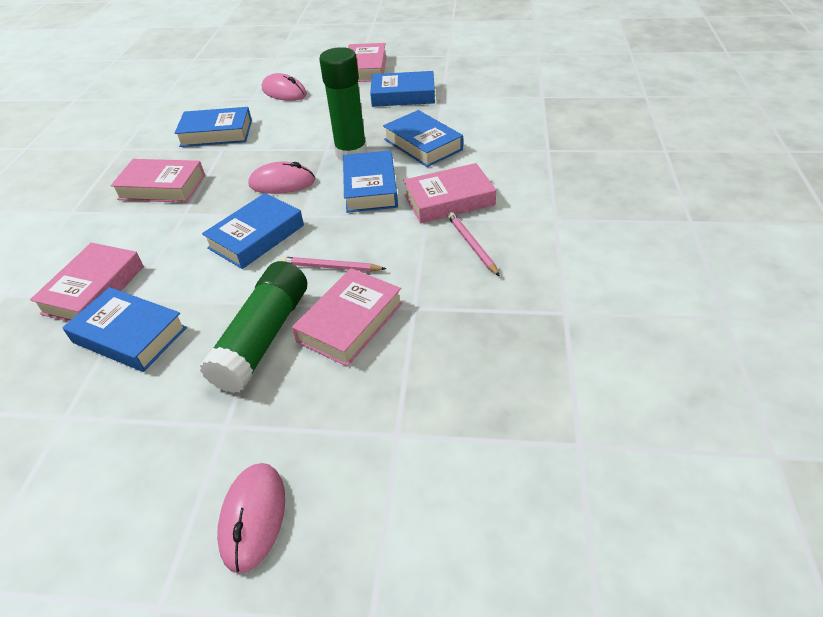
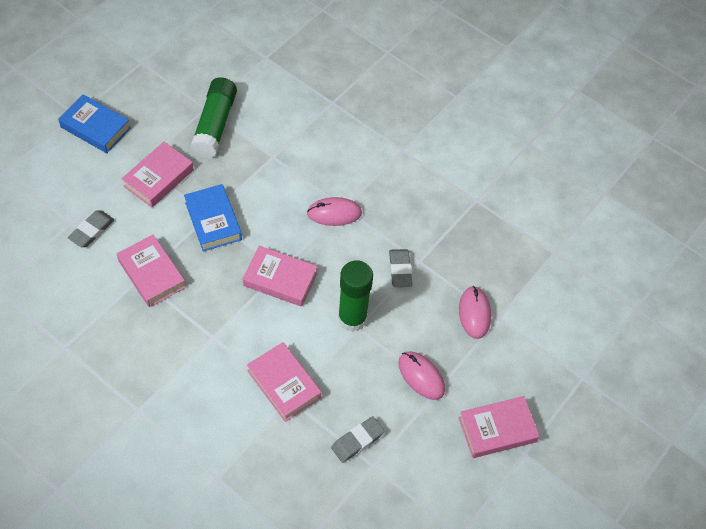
blue book: 6 -> 2
grey eraser: 0 -> 3
pink pencil: 2 -> 0

